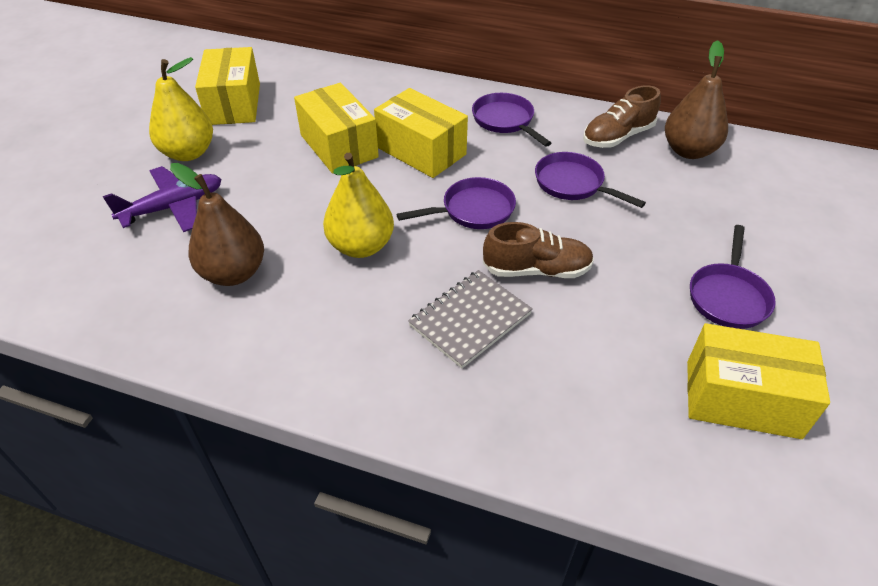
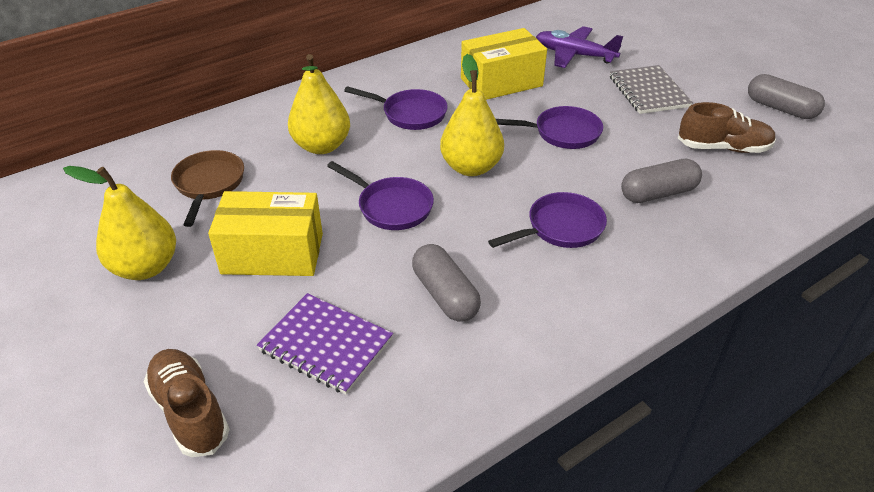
brown pan: 0 -> 1
brown pear: 2 -> 0
grey capsule: 0 -> 3
purple notebook: 0 -> 1
yellow box: 4 -> 2
yellow pear: 2 -> 3

